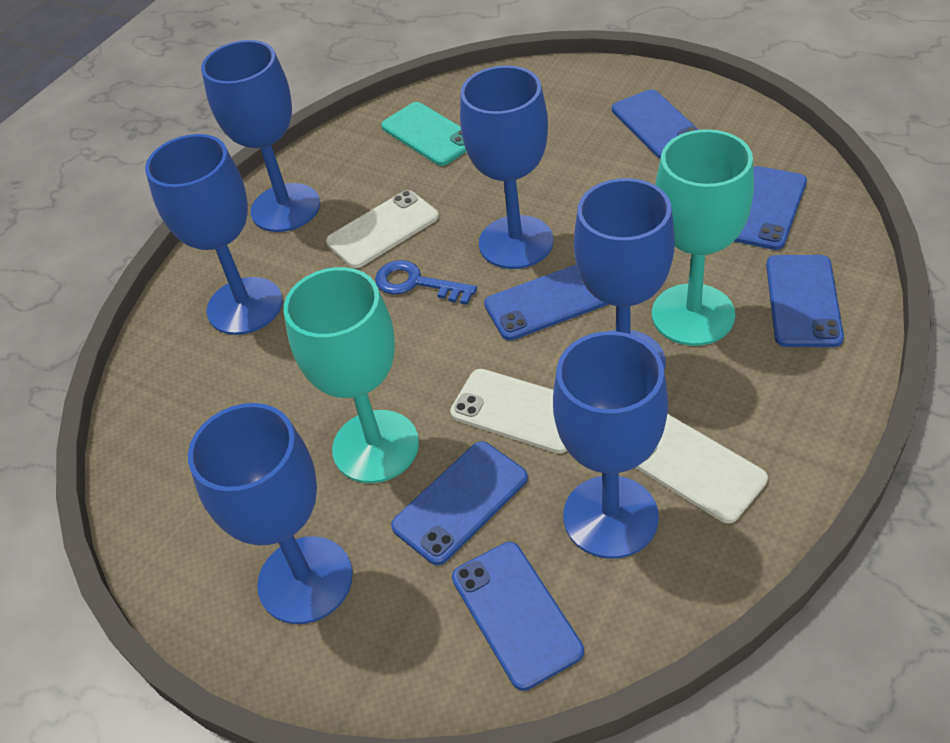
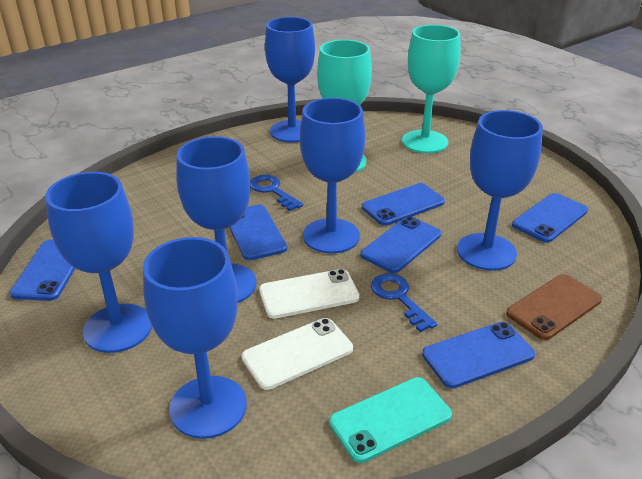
blue key: 1 -> 2
brown phone: 0 -> 1
white phone: 3 -> 2

